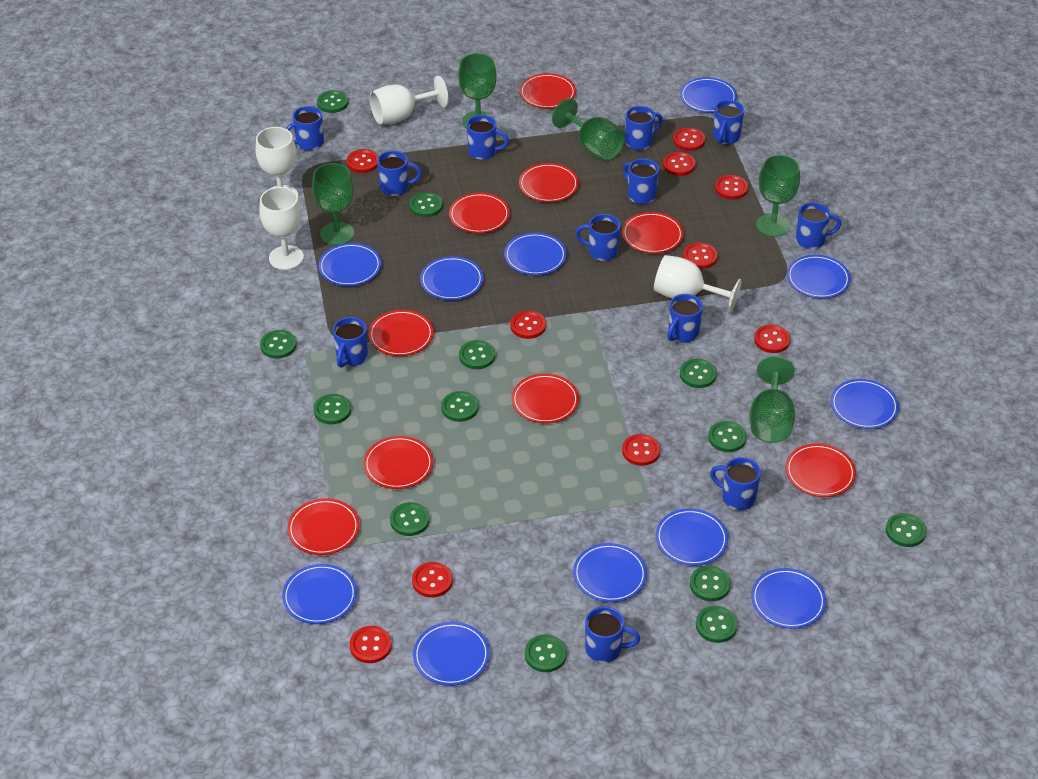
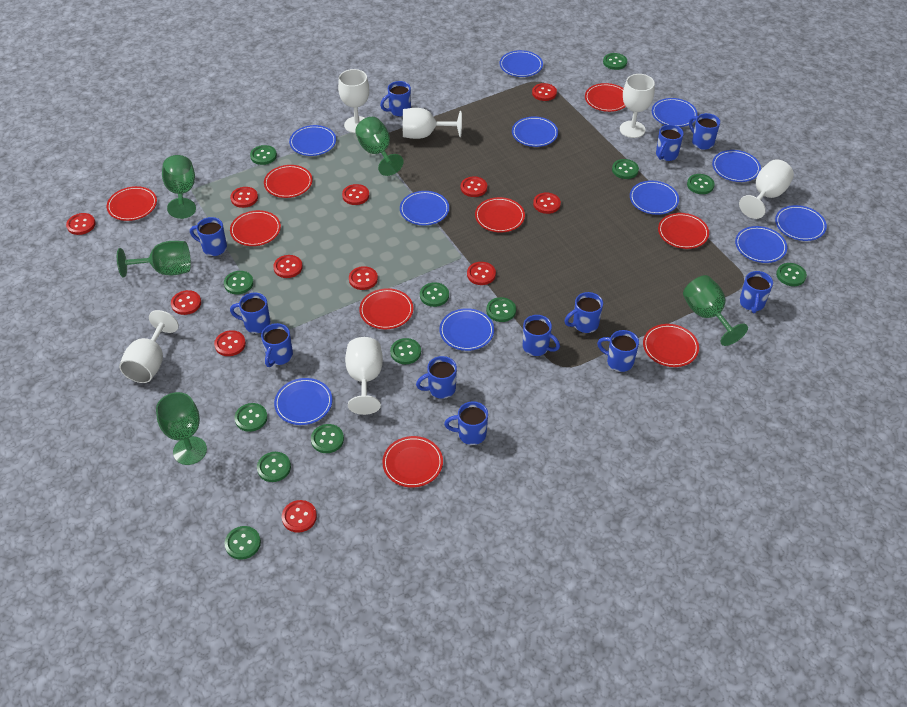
red button: 10 -> 12
white goblet: 4 -> 6

